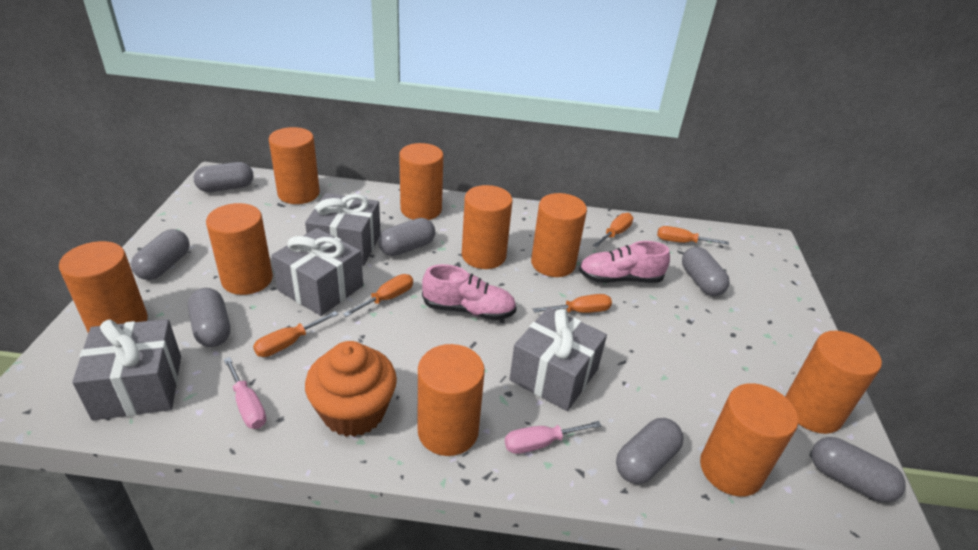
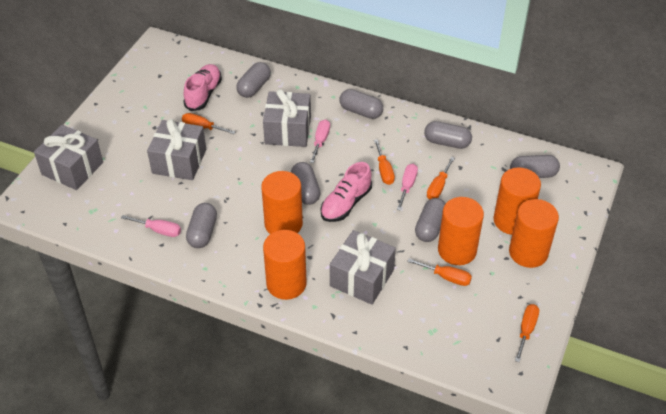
orange cupcake: 1 -> 0
orange cylinder: 9 -> 5
pink screwdriver: 2 -> 3

